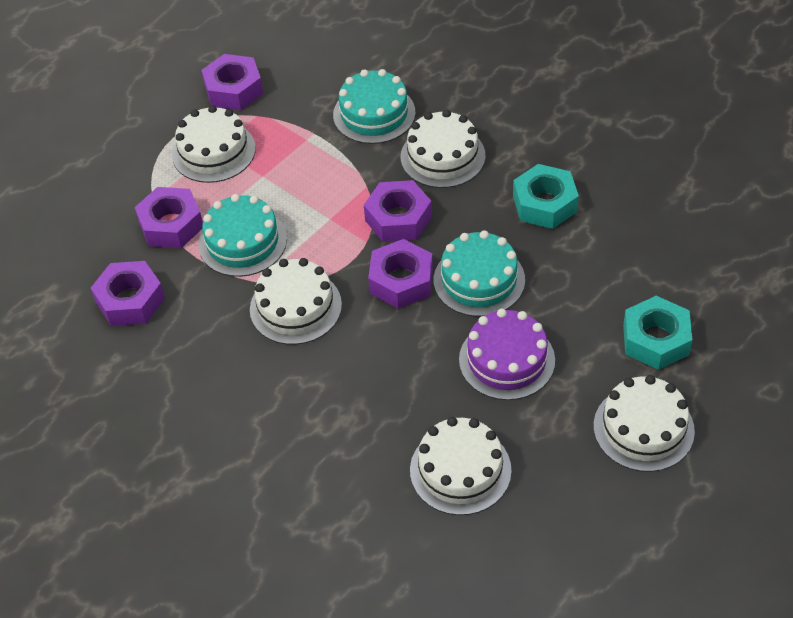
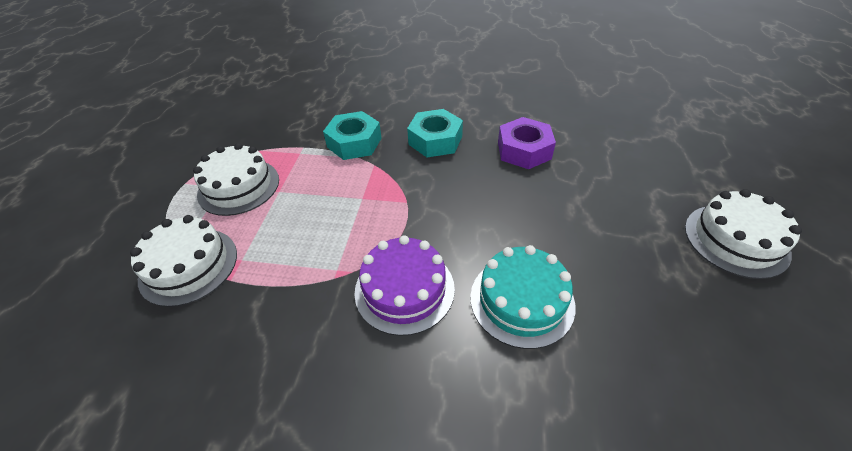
purple nut: 5 -> 1
turquoise cake: 3 -> 1
white cake: 5 -> 3

